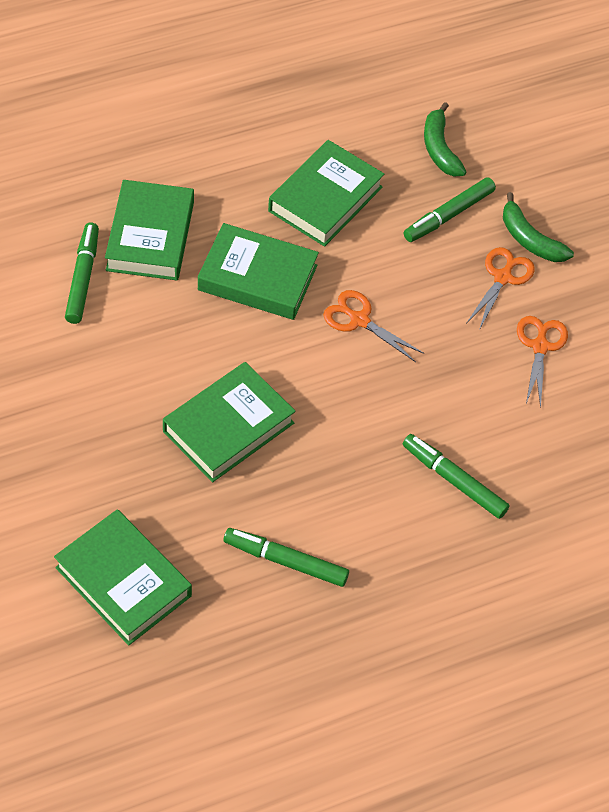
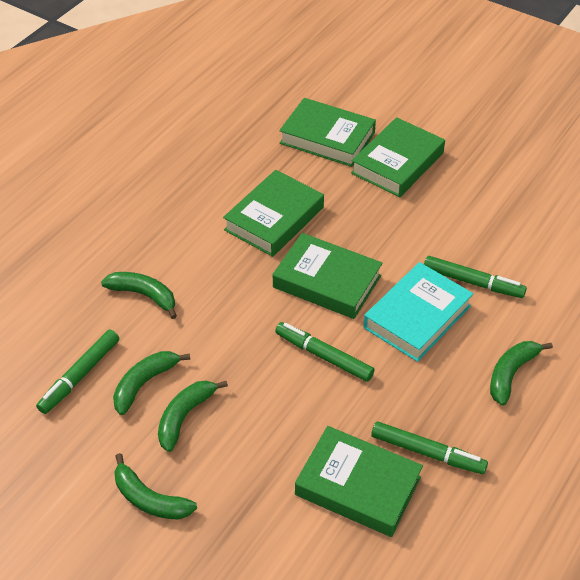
green banana: 2 -> 5
orange scissors: 3 -> 0
turquoise book: 0 -> 1

